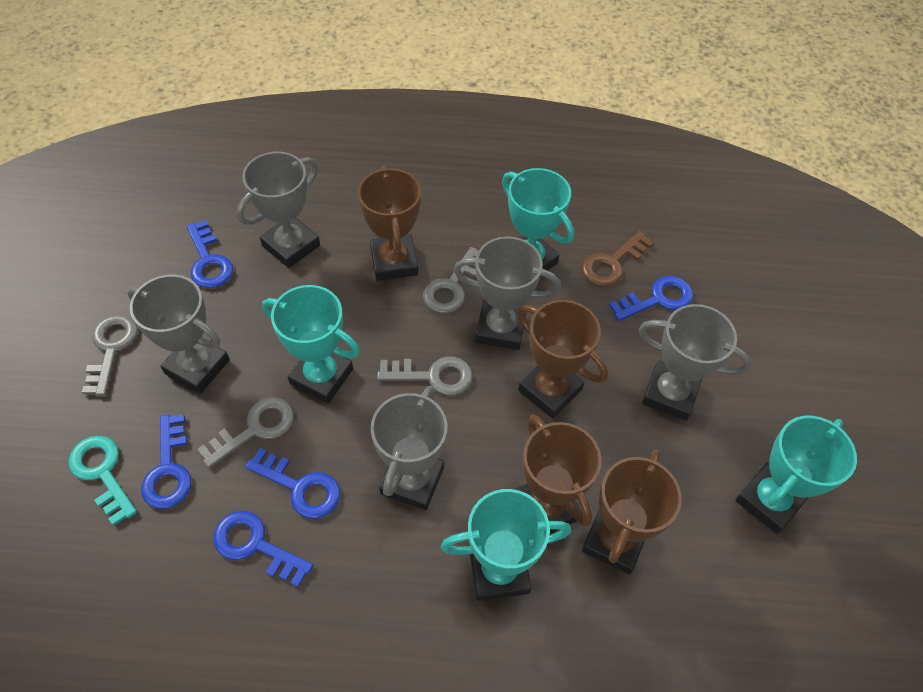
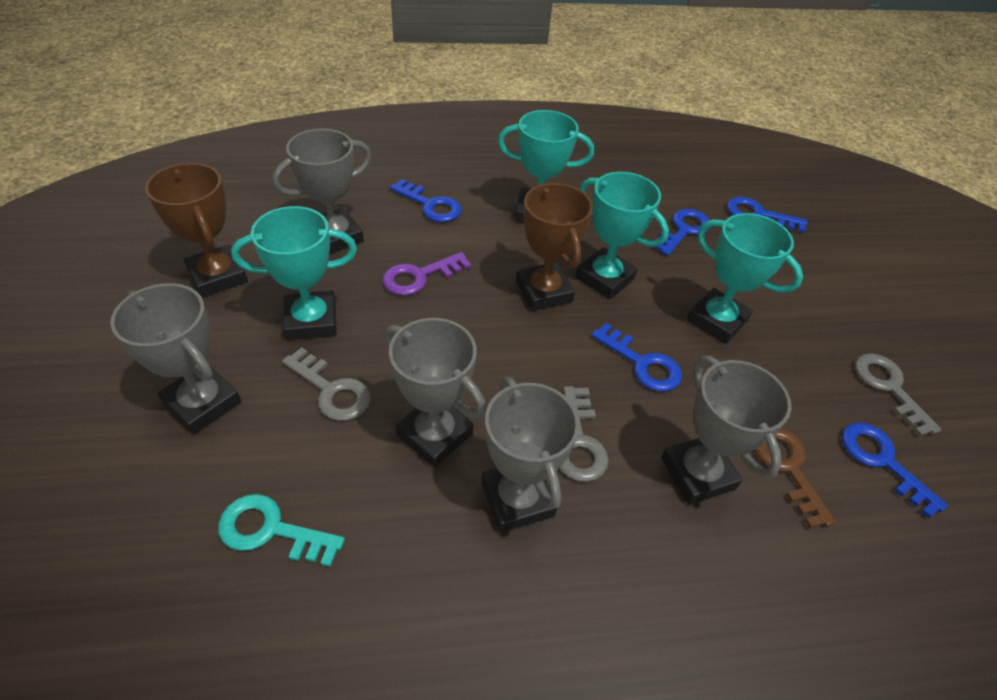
brown trophy: 4 -> 2
grey key: 4 -> 3
purple key: 0 -> 1

